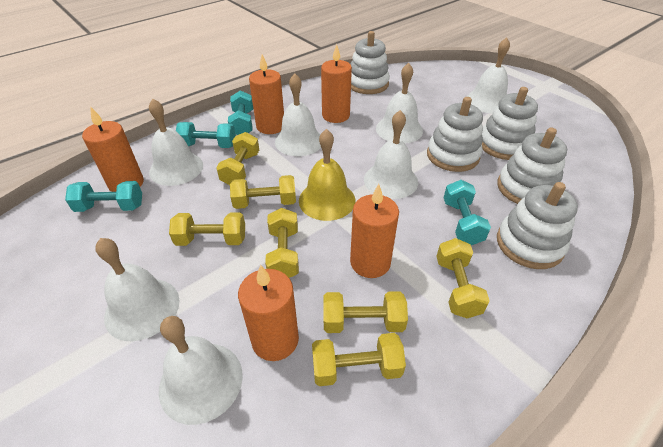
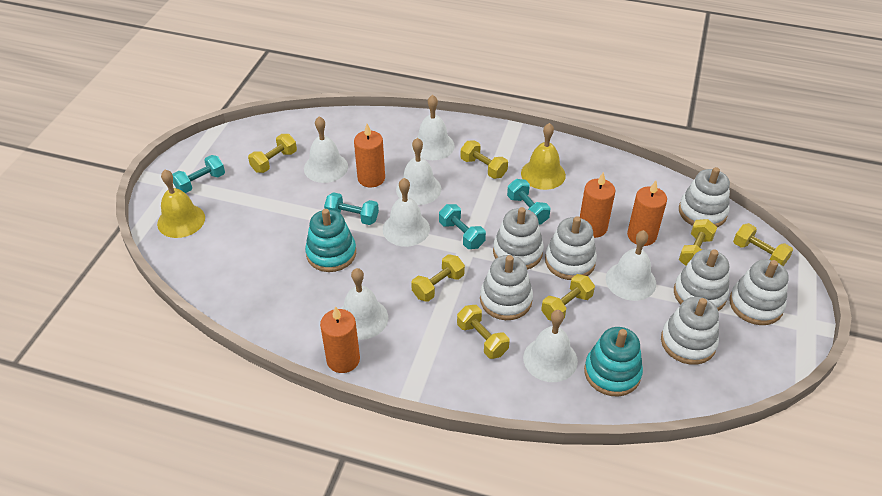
orange candle: 5 -> 4
turquoise stacking toy: 0 -> 2
white stacking toy: 5 -> 7
yellow bell: 1 -> 2

